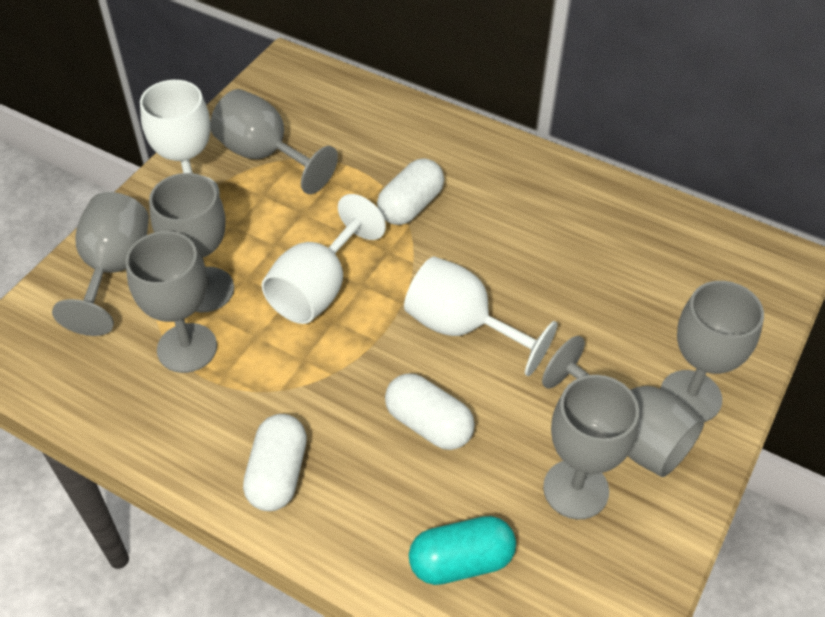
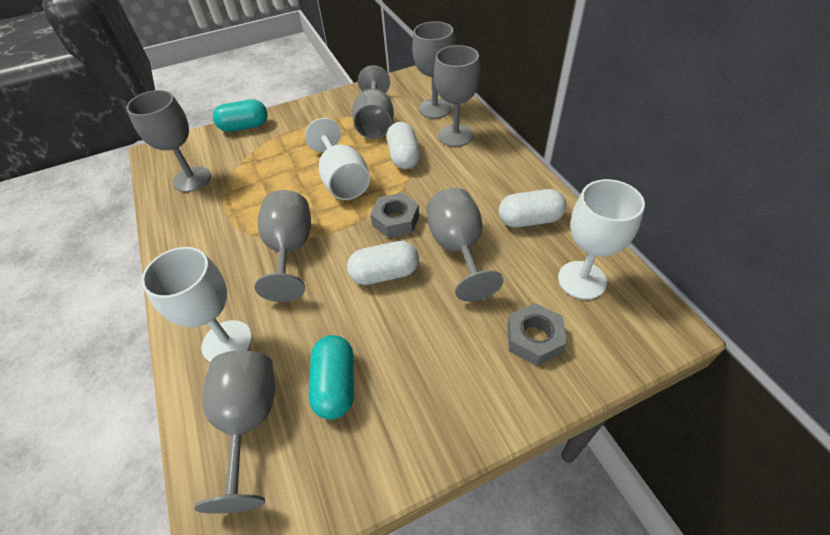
grey nut: 0 -> 2
turquoise capsule: 1 -> 2

